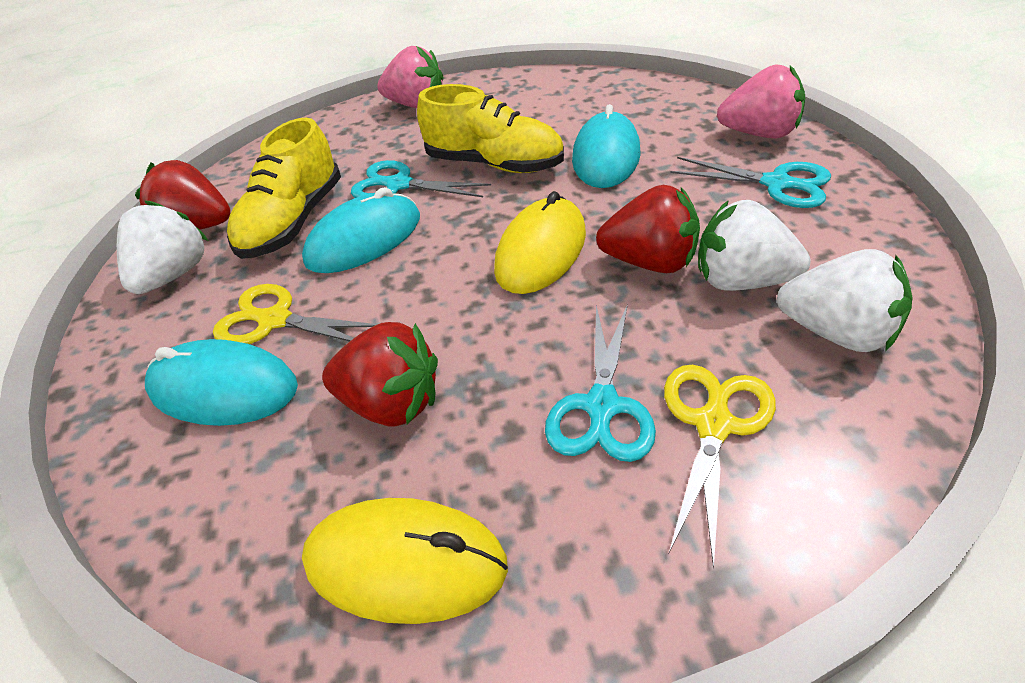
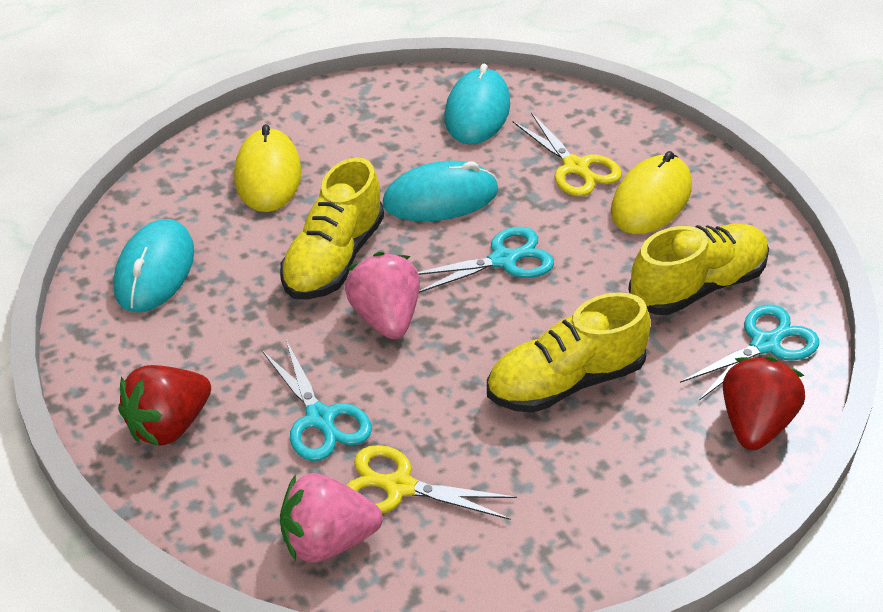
red strawberry: 3 -> 2
white strawberry: 3 -> 0
yellow shoe: 2 -> 3

